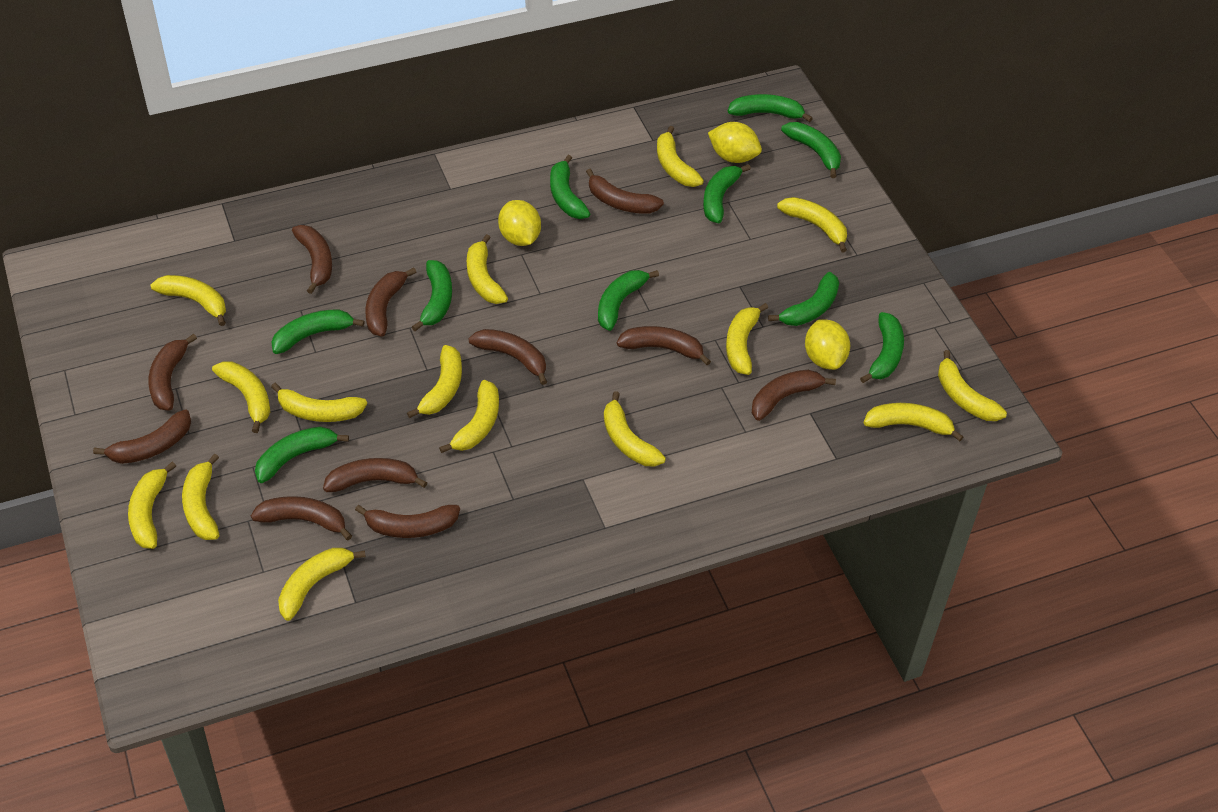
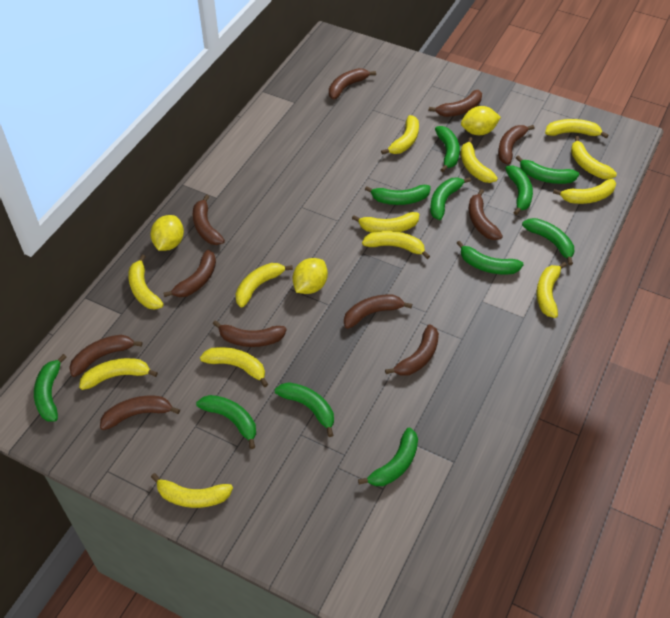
green banana: 10 -> 11
yellow banana: 15 -> 13

